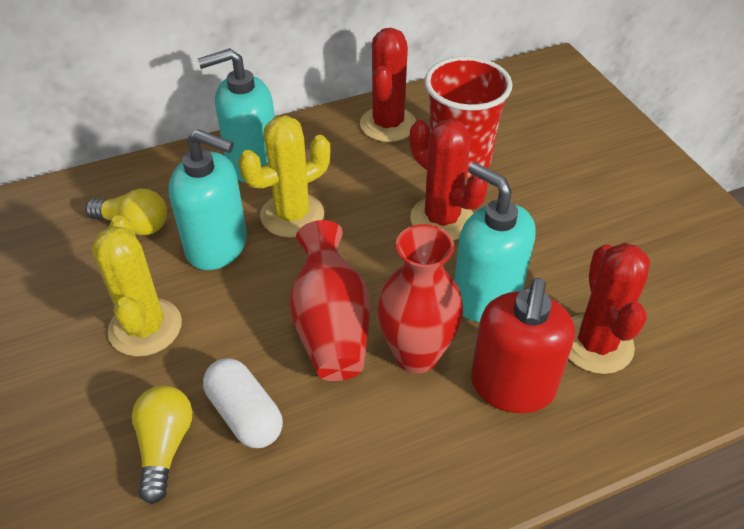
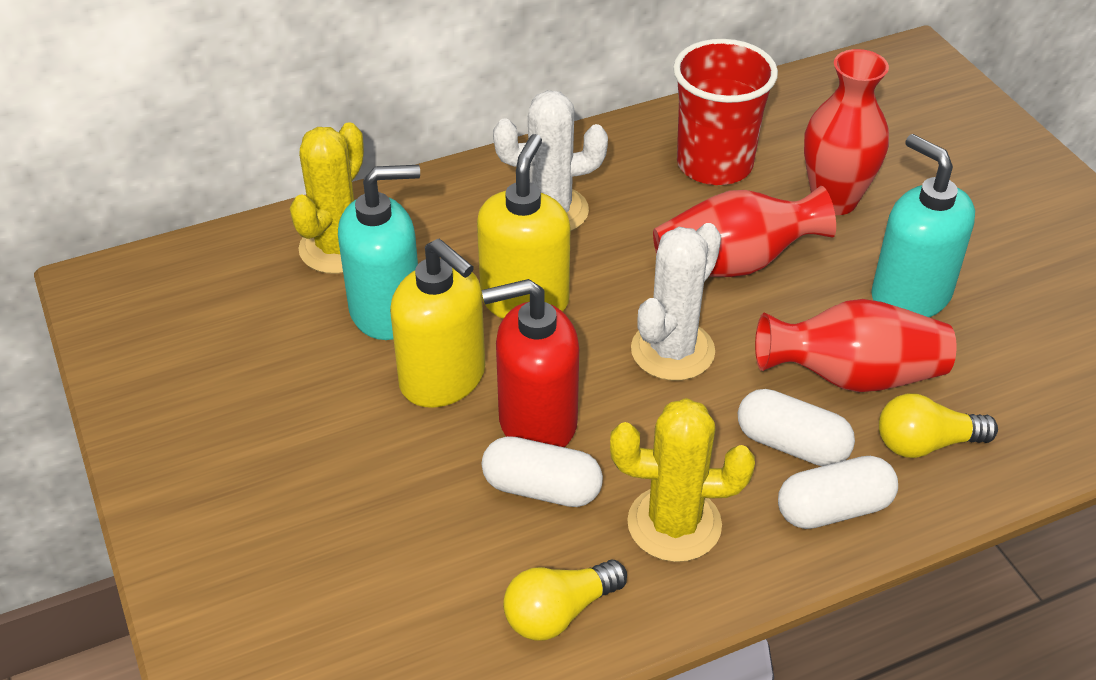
red cactus: 3 -> 0
red vase: 2 -> 3
turquoise soap dispenser: 3 -> 2
white cactus: 0 -> 2
white capsule: 1 -> 3
yellow soap dispenser: 0 -> 2

